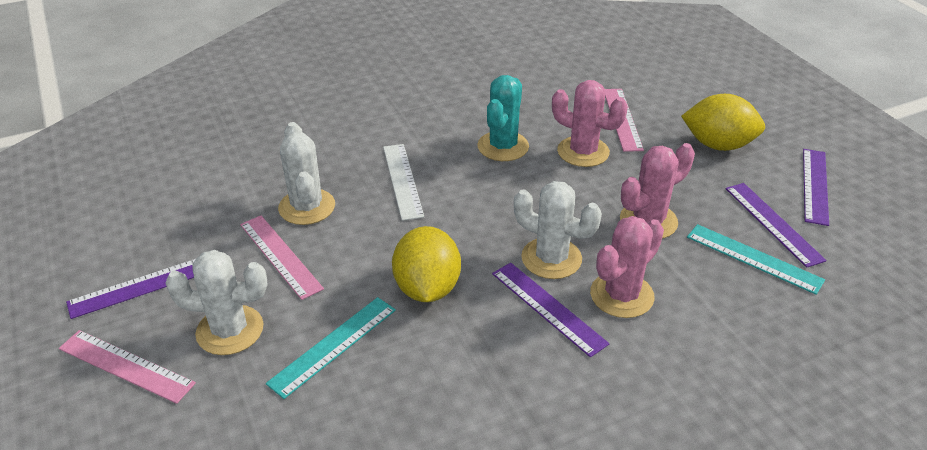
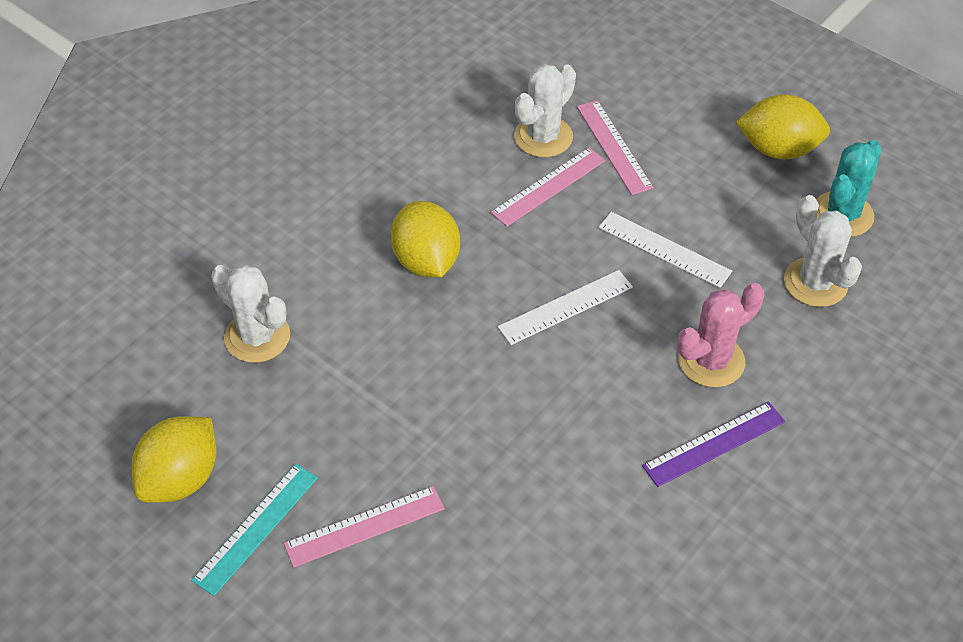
pink cactus: 3 -> 1
purple ruler: 4 -> 1
turquoise ruler: 2 -> 1
white ruler: 1 -> 2
yellow lemon: 2 -> 3

